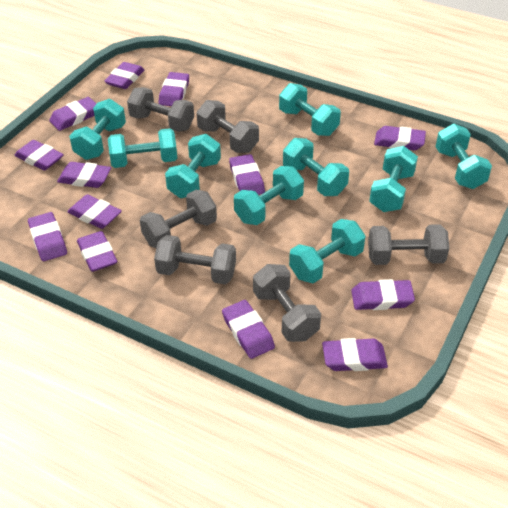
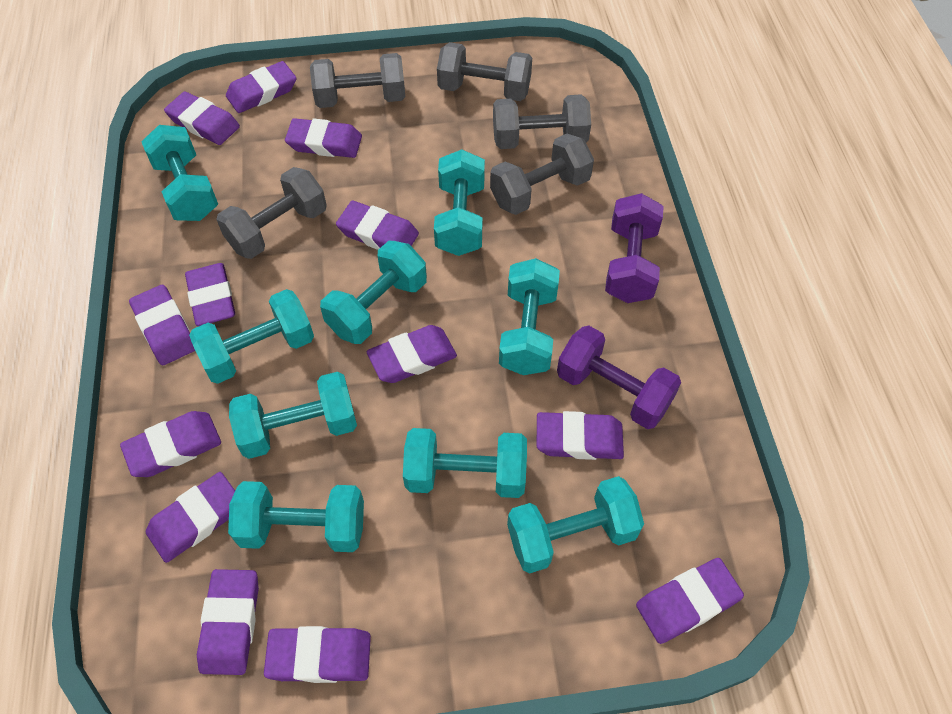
grey dumbbell: 6 -> 5
purple dumbbell: 0 -> 2

